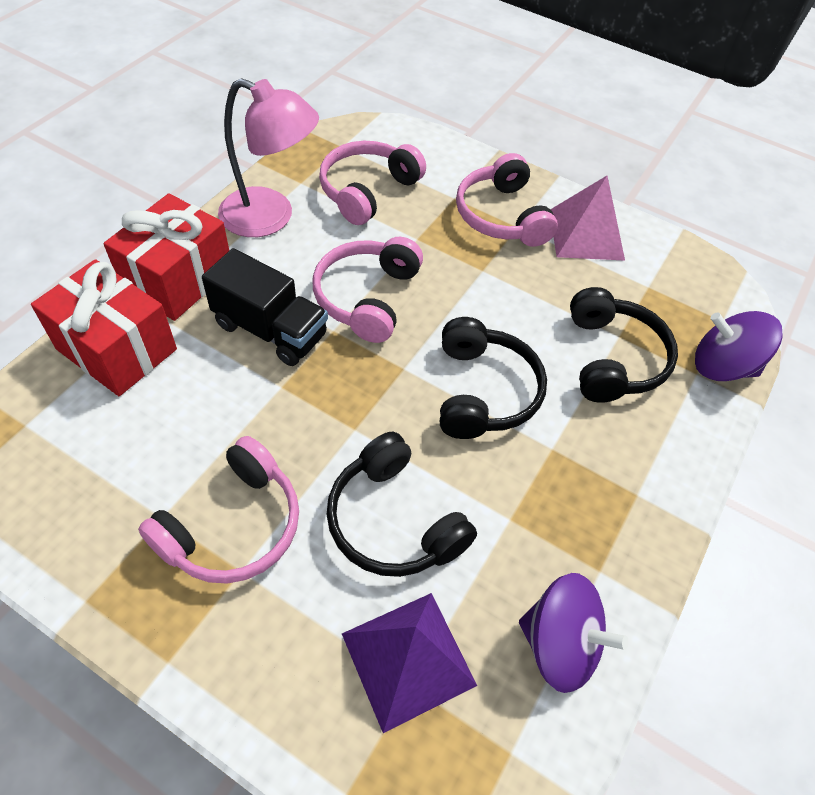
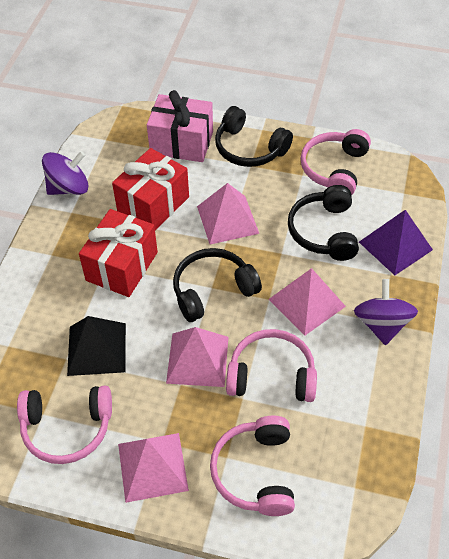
black pyramid: 0 -> 1
black truck: 1 -> 0
pink gift: 0 -> 1
pink lamp: 1 -> 0
pink pyramid: 1 -> 4

